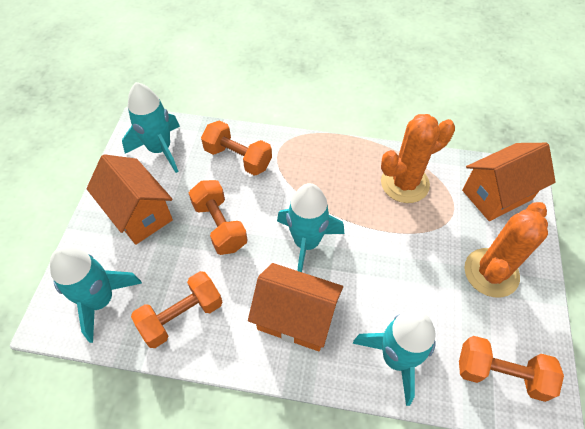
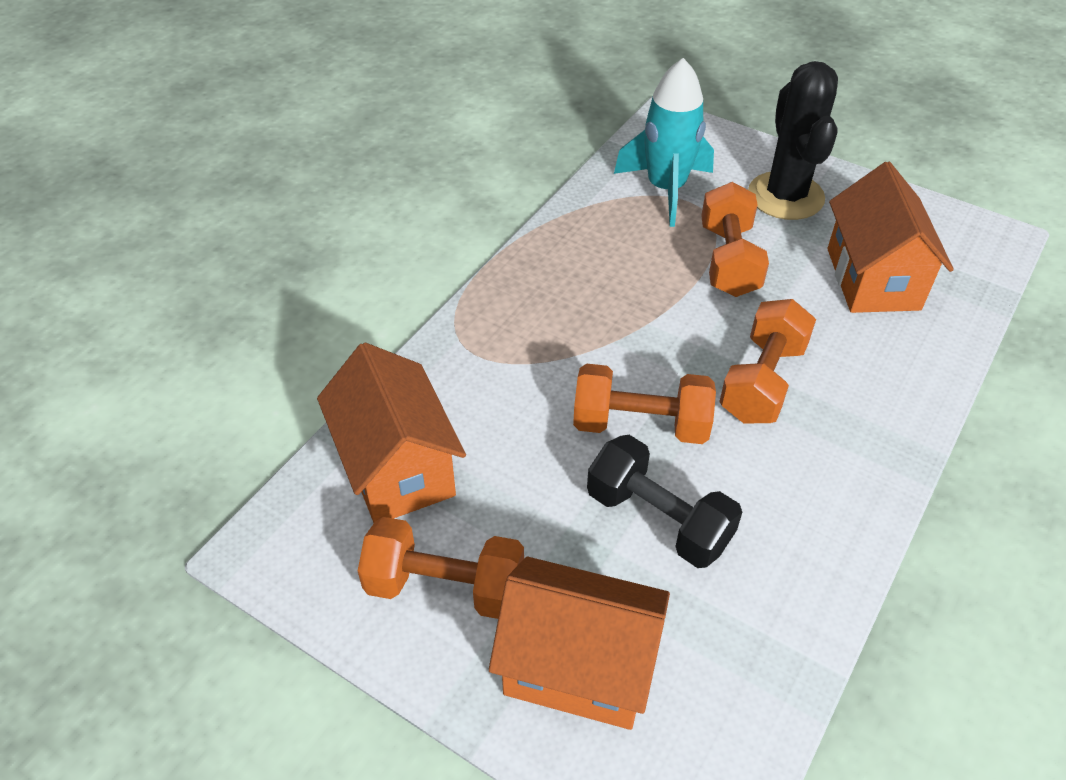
black cactus: 0 -> 1
black dumbbell: 0 -> 1
orange cactus: 2 -> 0
turquoise rocket: 4 -> 1

